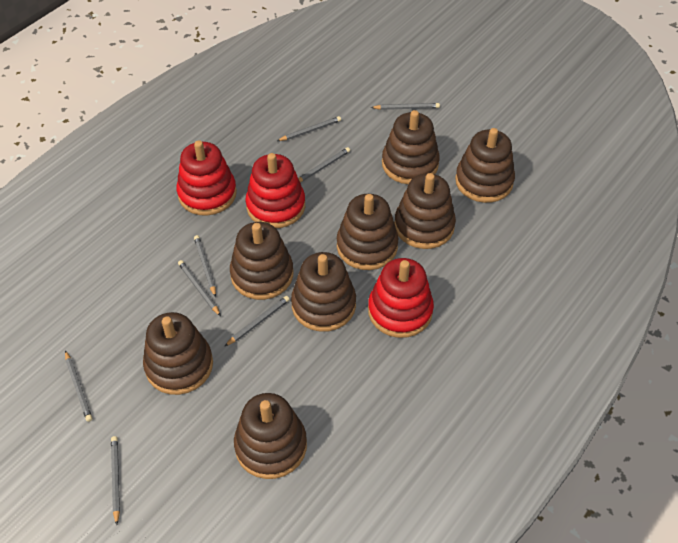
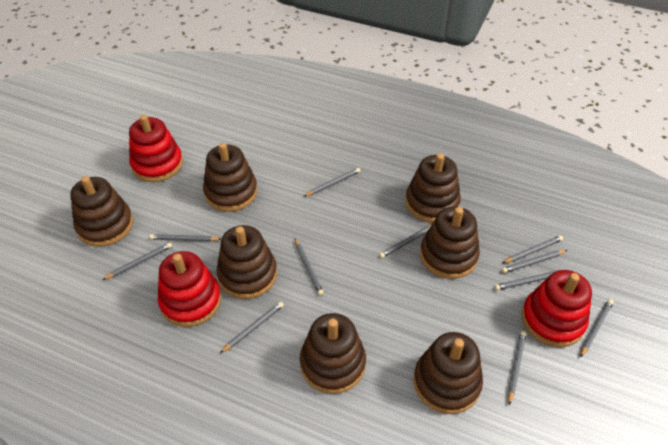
brown stacking toy: 8 -> 7
grey pencil: 8 -> 11

